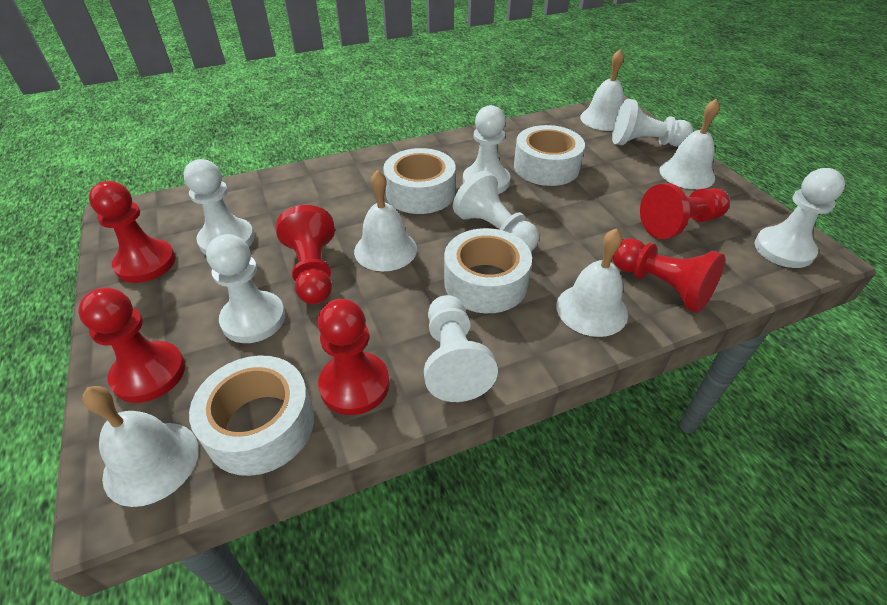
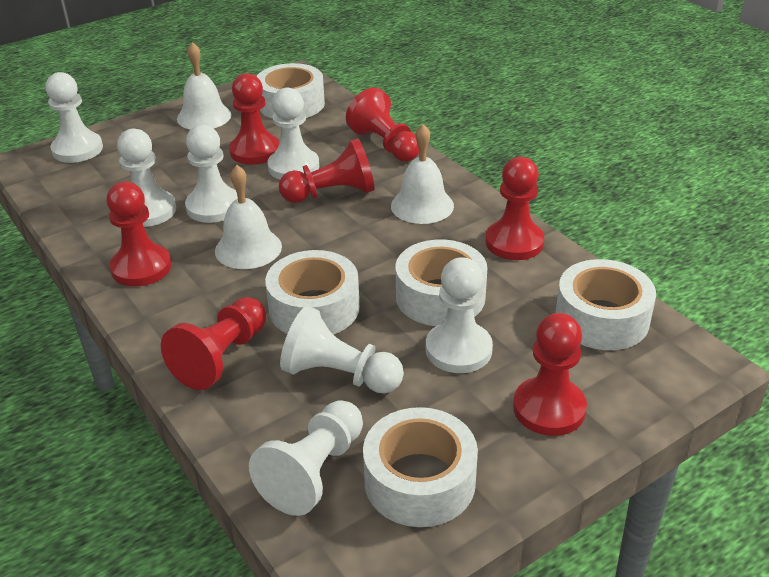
red pawn: 6 -> 7
white bell: 5 -> 3
white tape: 4 -> 5

